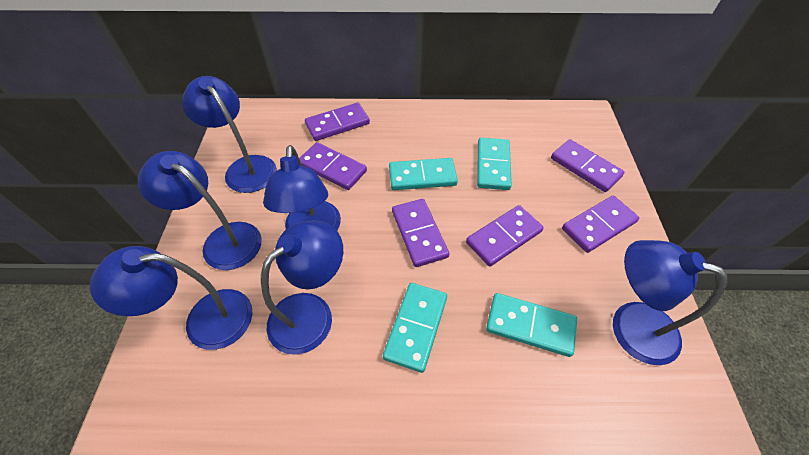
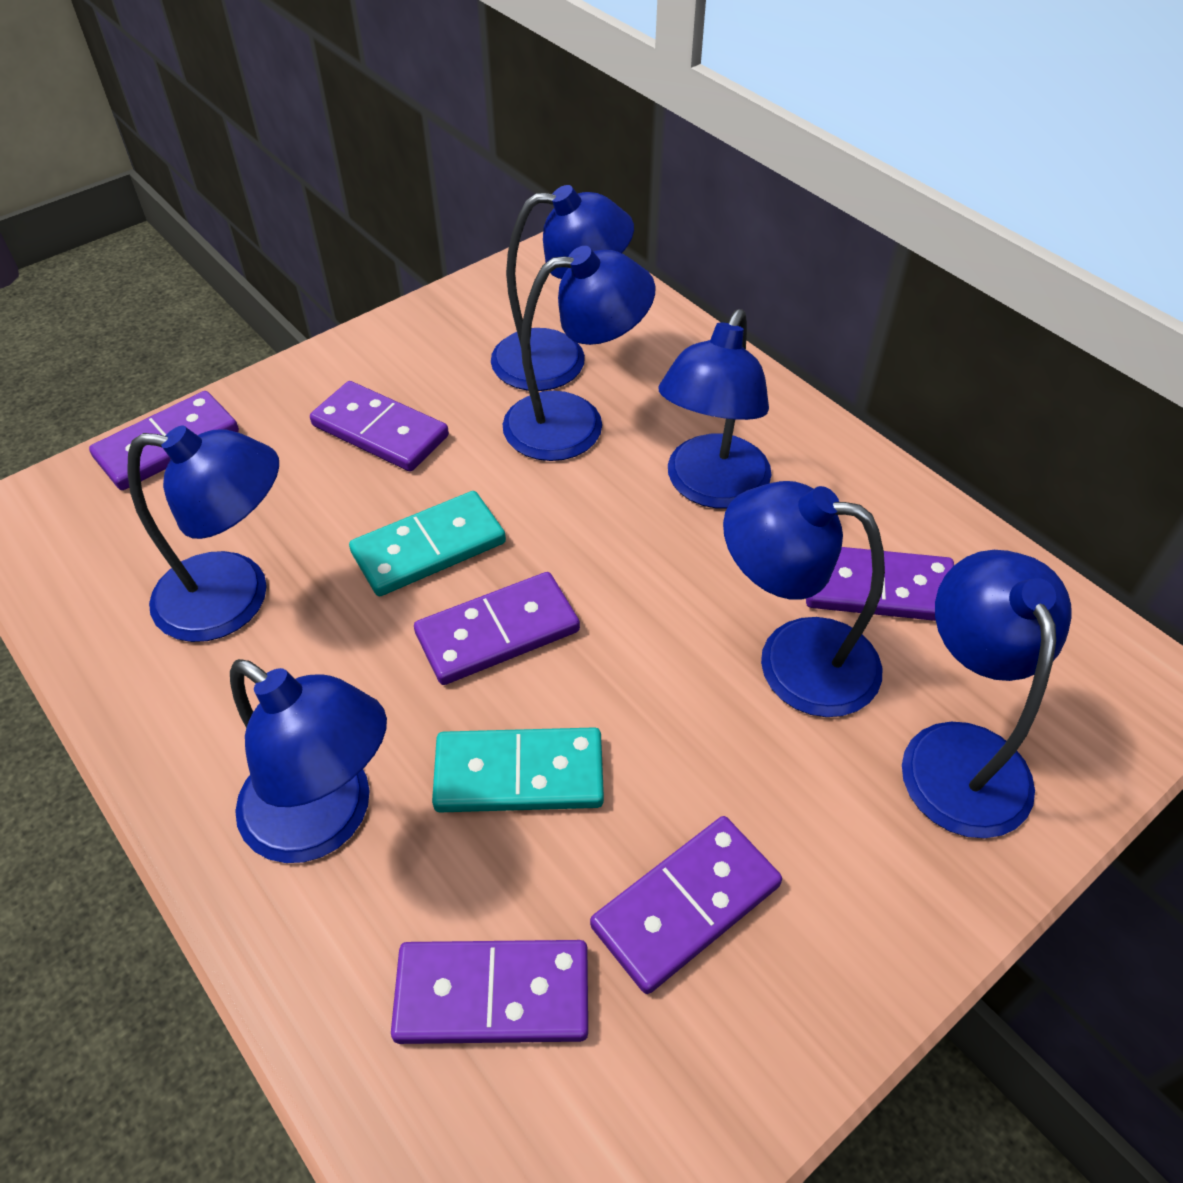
blue lamp: 6 -> 7
turquoise domino: 4 -> 2

